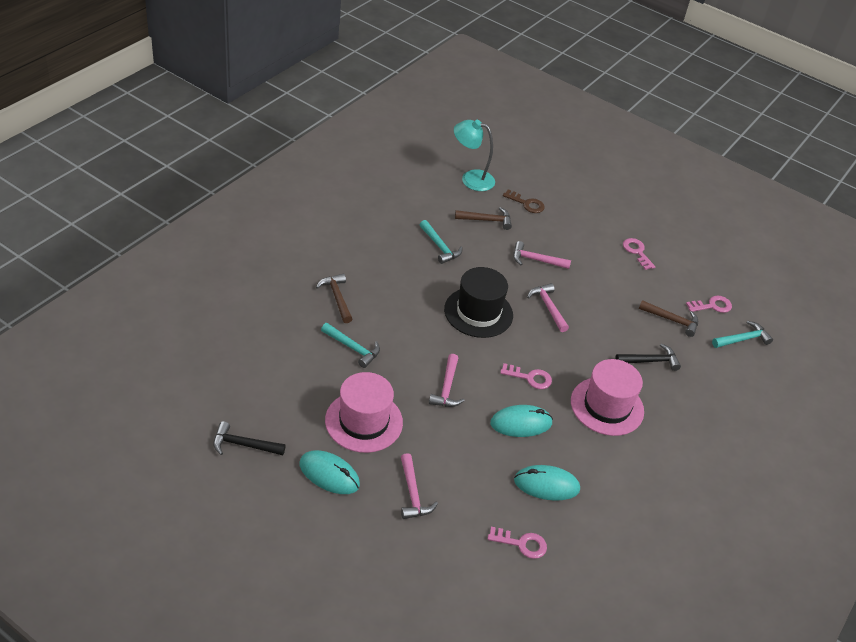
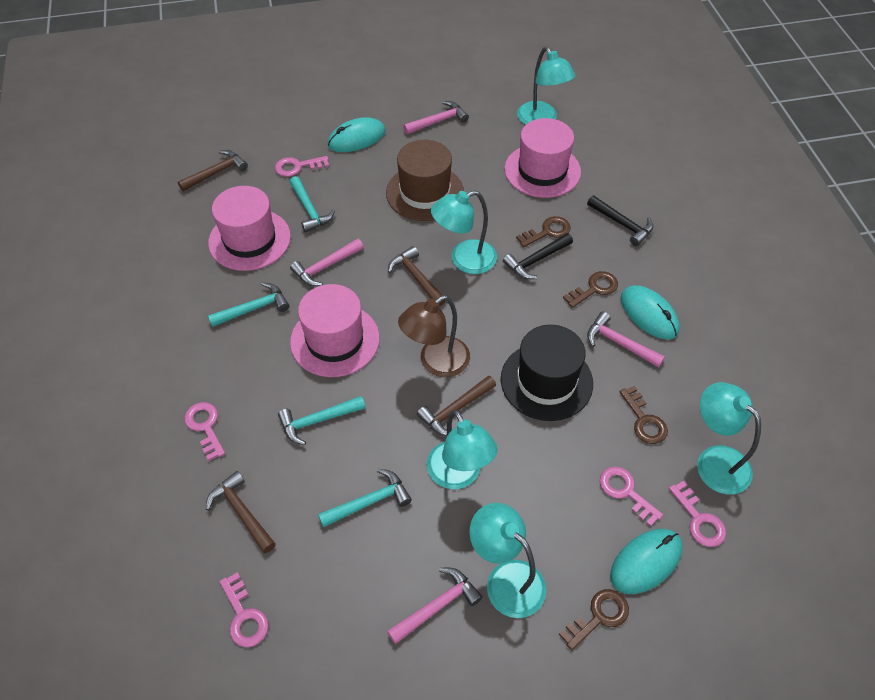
brown hammer: 3 -> 4
brown hat: 0 -> 1
brown key: 1 -> 4
brown lamp: 0 -> 1
pink hat: 2 -> 3
pink key: 4 -> 5
turquoise hammer: 3 -> 4
turquoise lamp: 1 -> 5

